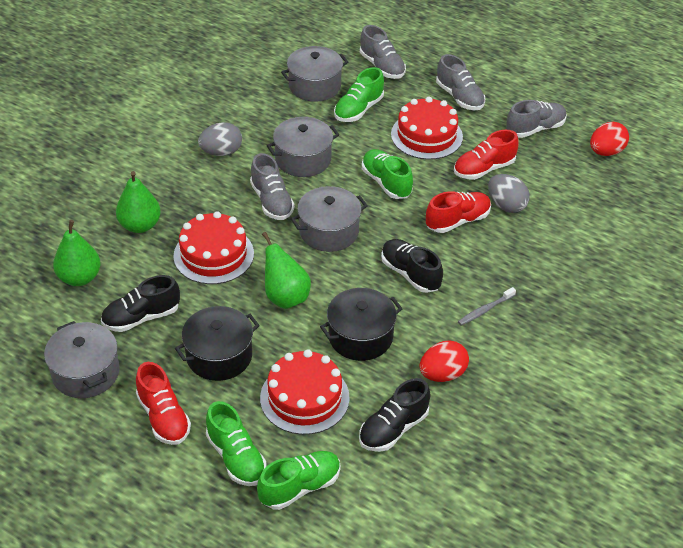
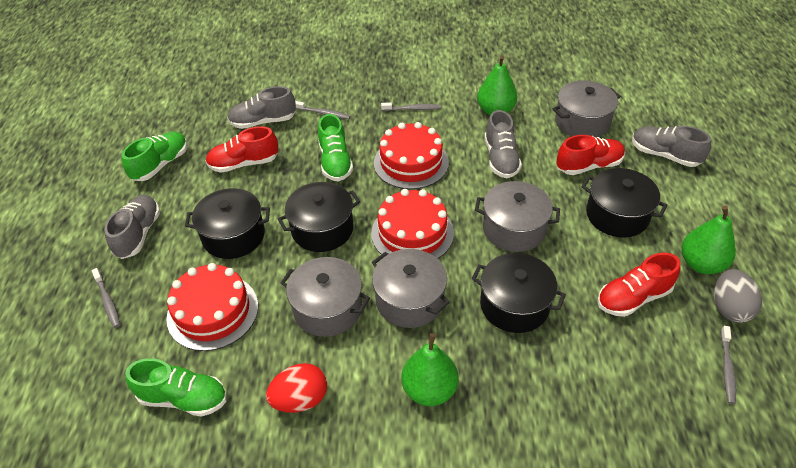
black pot: 2 -> 4
black shoe: 3 -> 0
green shoe: 4 -> 3
grey egg: 2 -> 1
grey toothbrush: 1 -> 4
red egg: 2 -> 1

